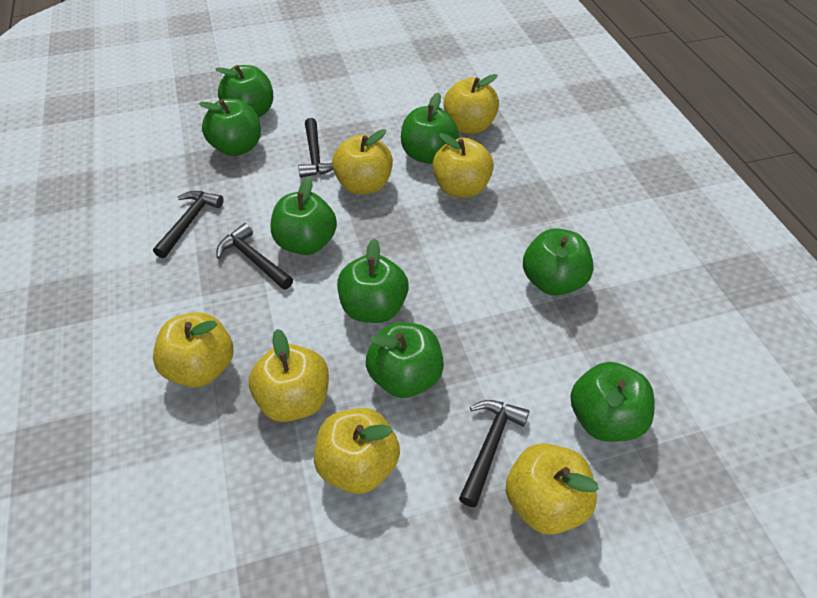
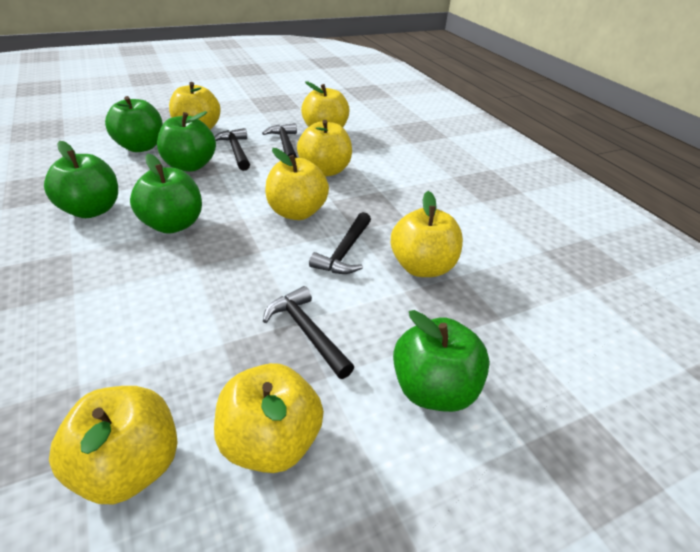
green apple: 8 -> 5

